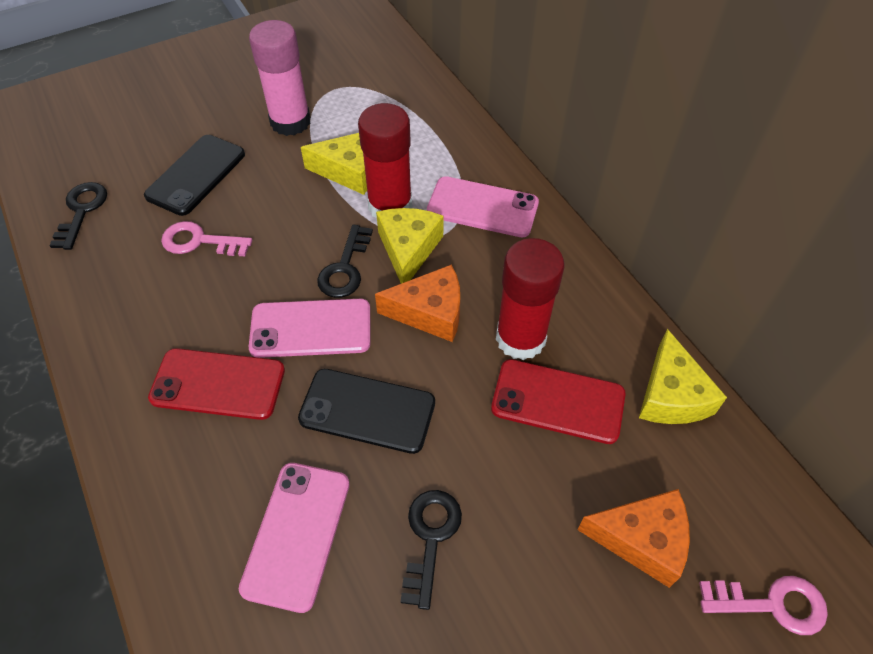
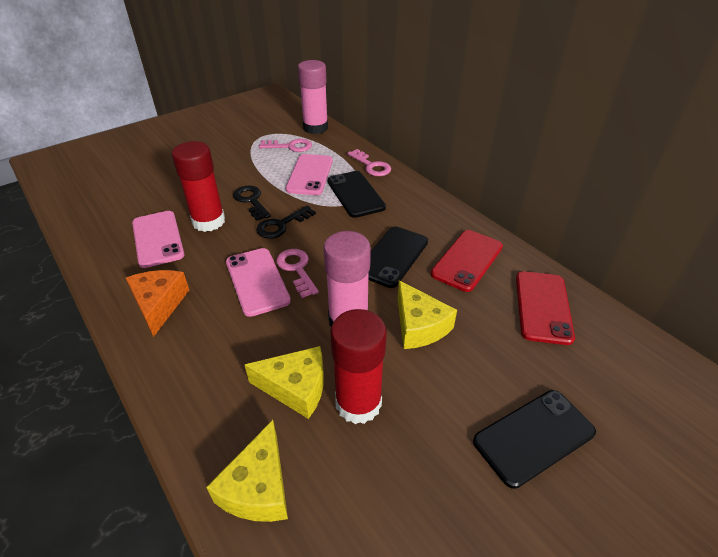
black key: 3 -> 2
black phone: 2 -> 3
orange cheese: 2 -> 1
pink glue stick: 1 -> 2
pink key: 2 -> 3

